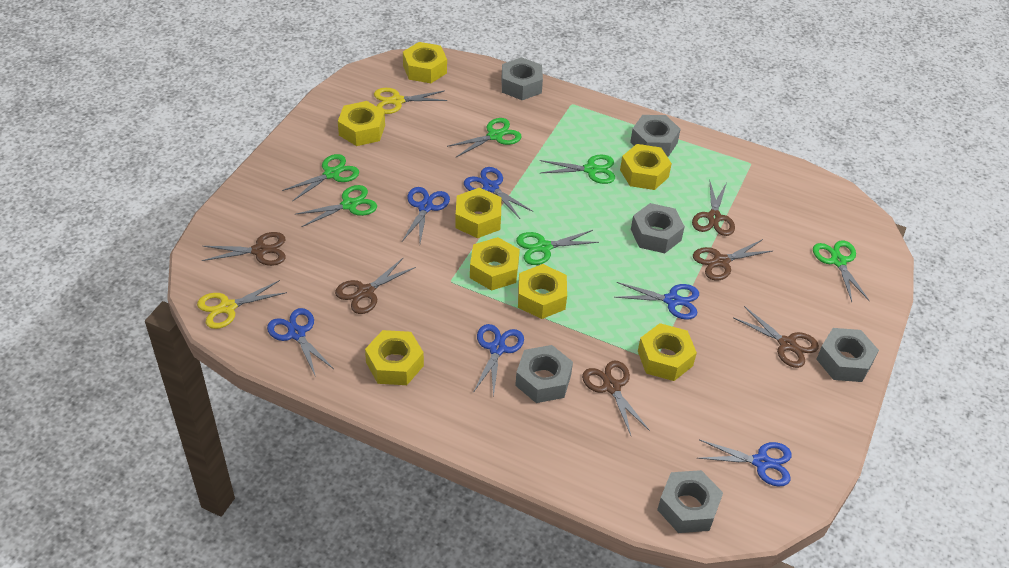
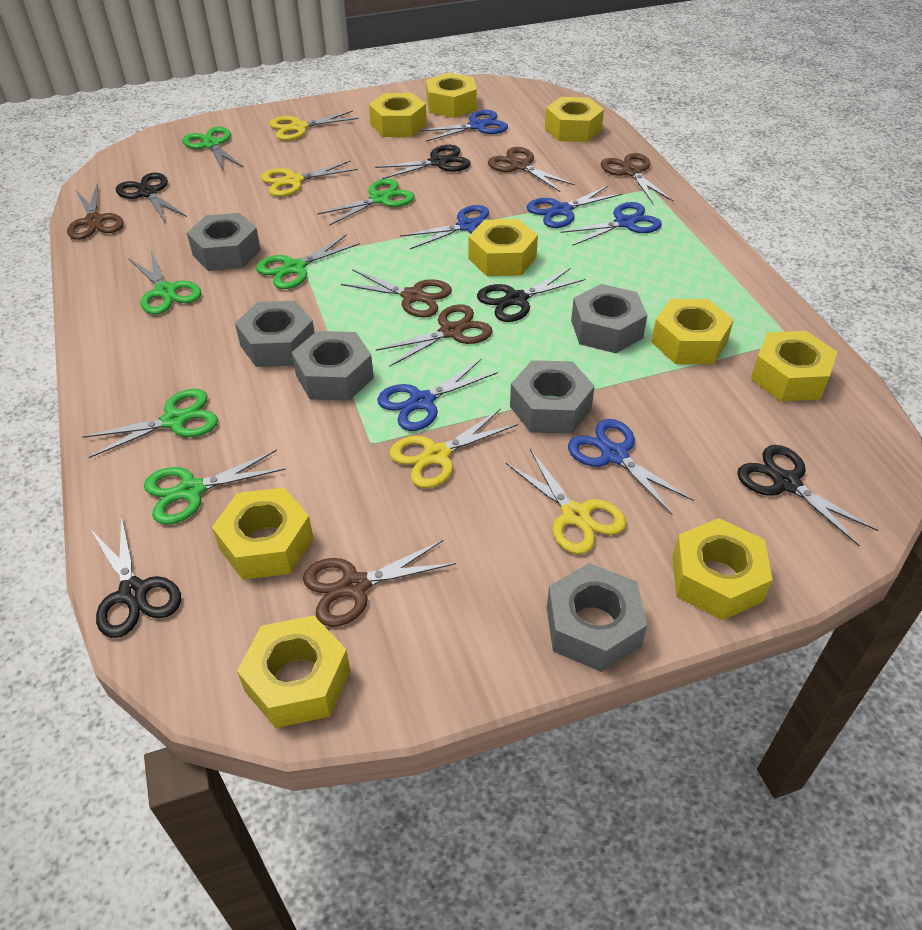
black scissors: 0 -> 5
yellow nut: 8 -> 9
yellow scissors: 2 -> 4

